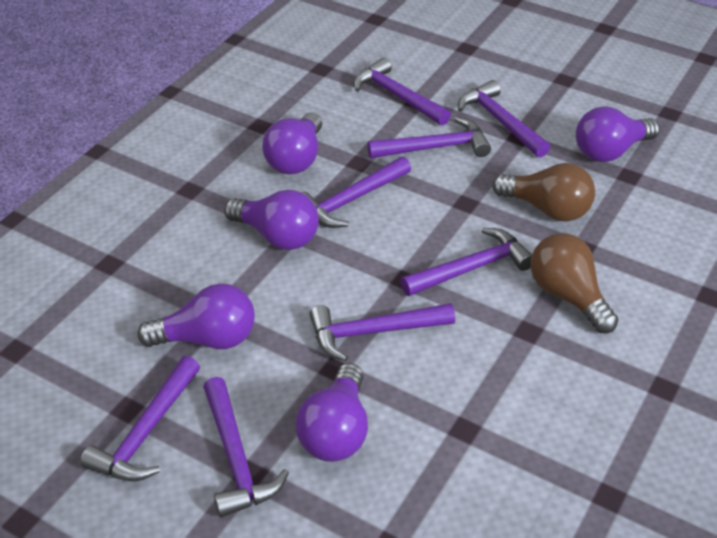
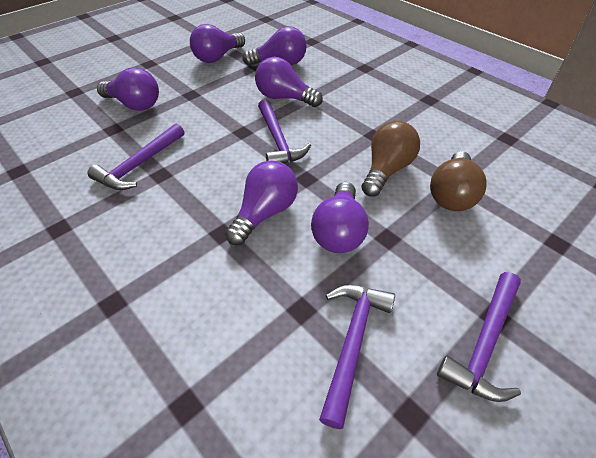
purple hammer: 8 -> 4
purple light bulb: 5 -> 6

